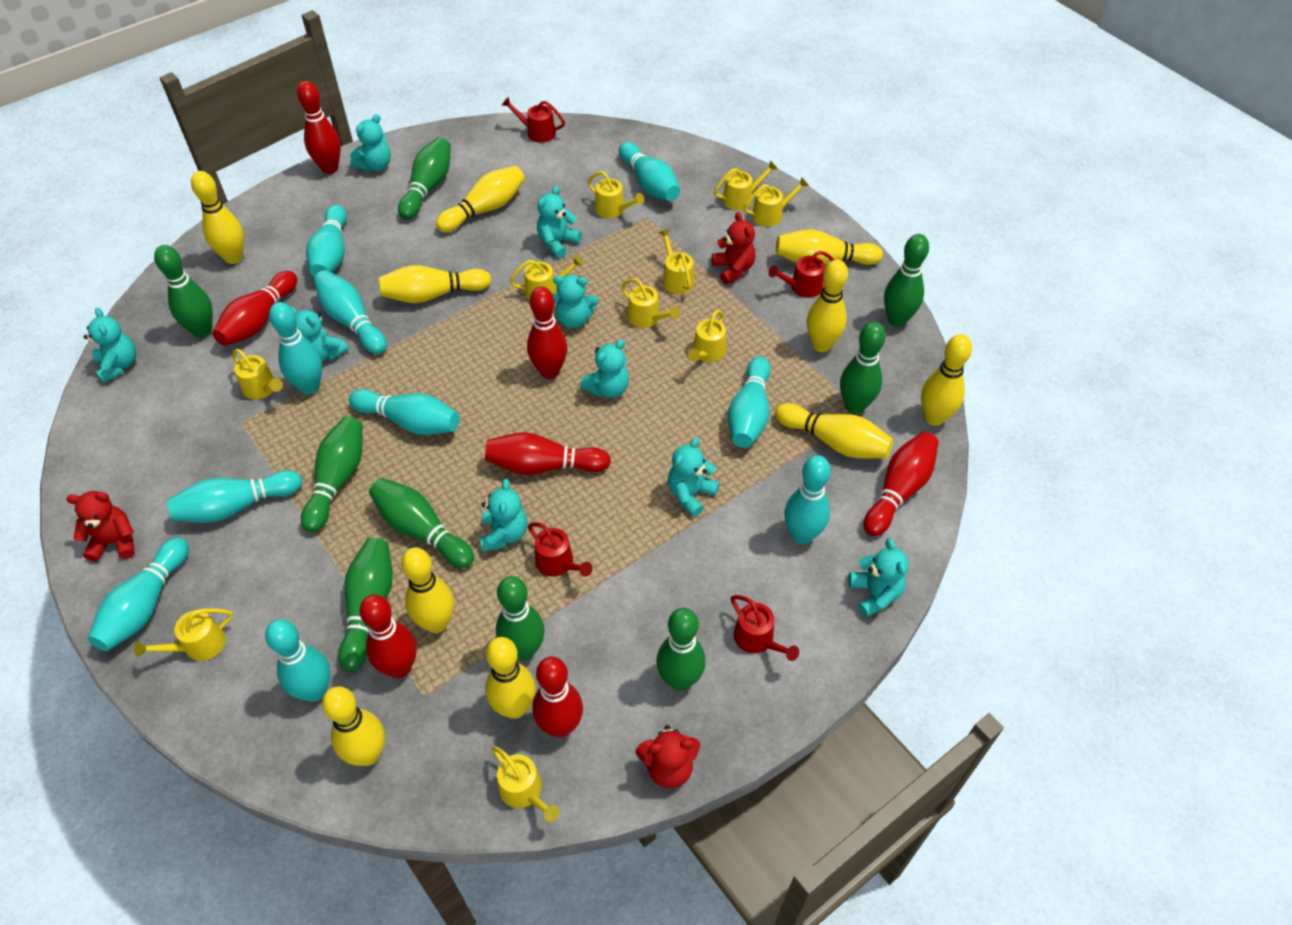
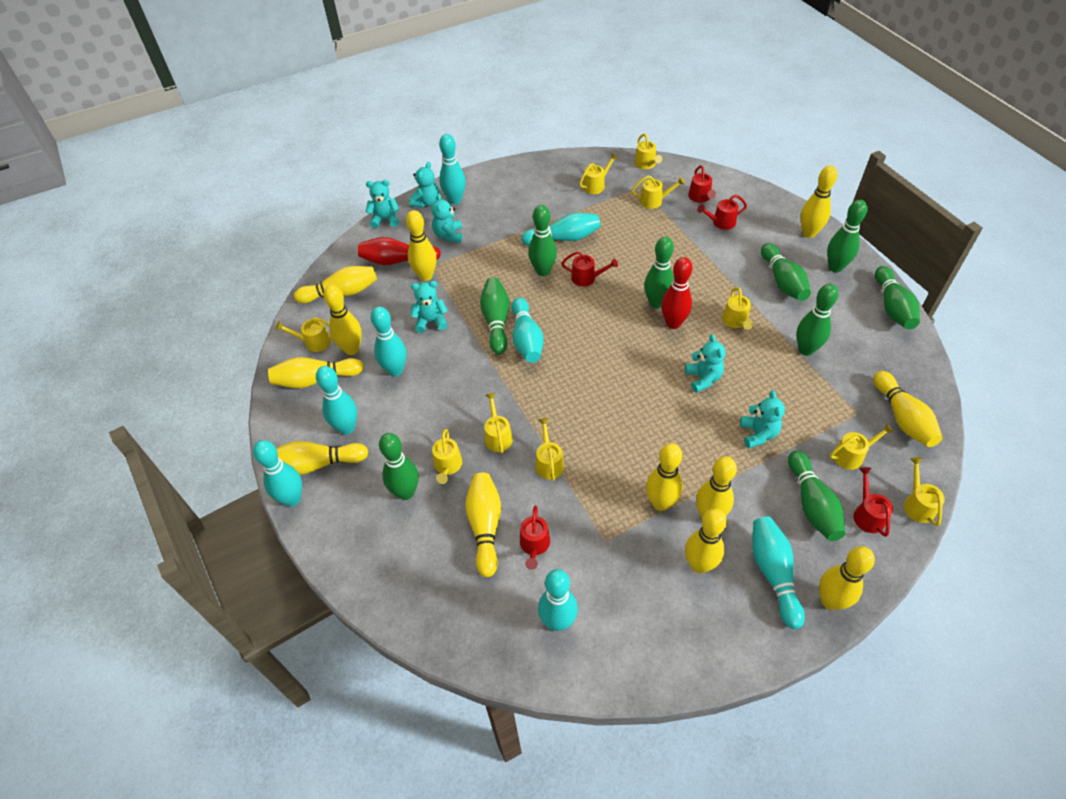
red bowling pin: 7 -> 2
red teddy bear: 3 -> 0
red watering can: 4 -> 5
turquoise bowling pin: 10 -> 8
turquoise teddy bear: 9 -> 6
yellow bowling pin: 10 -> 12

